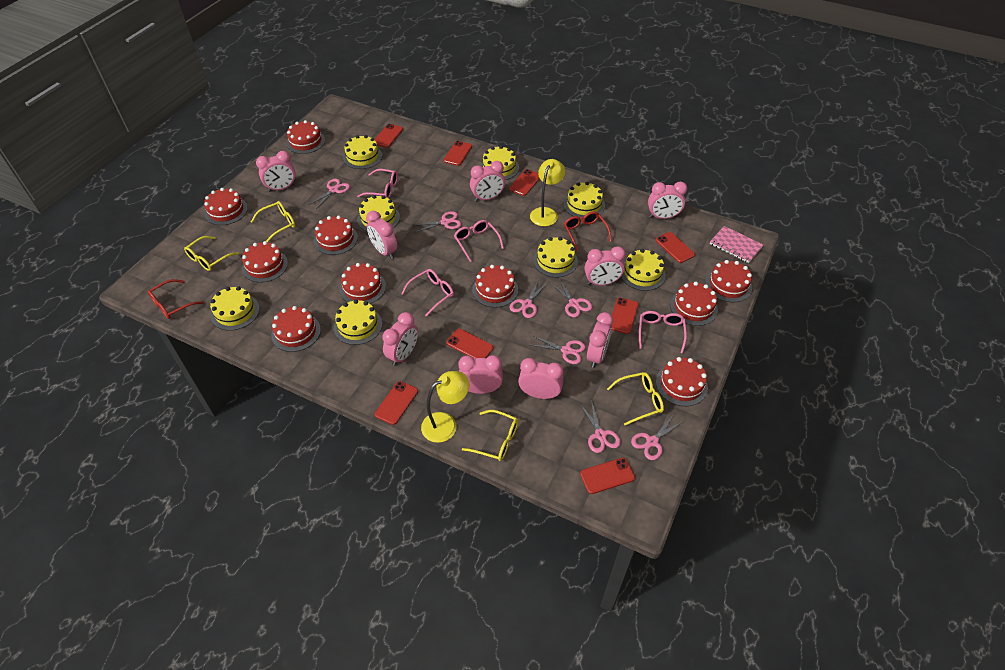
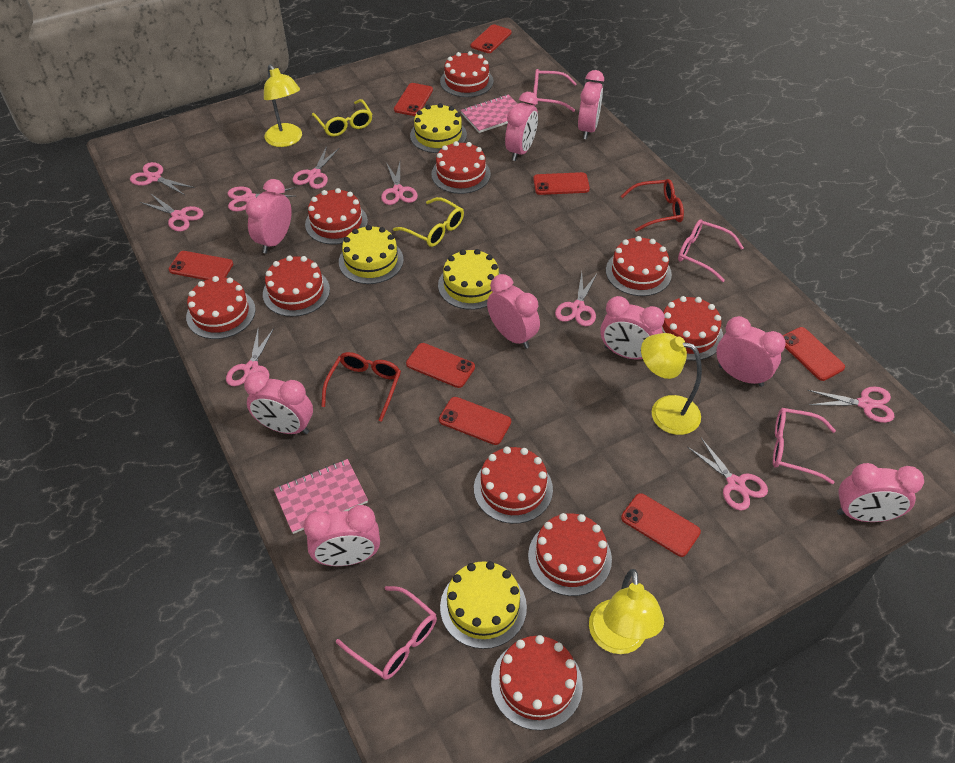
pink notebook: 1 -> 2
pink scissors: 7 -> 9
yellow cake: 8 -> 4
yellow glasses: 4 -> 2
yellow lamp: 2 -> 3

